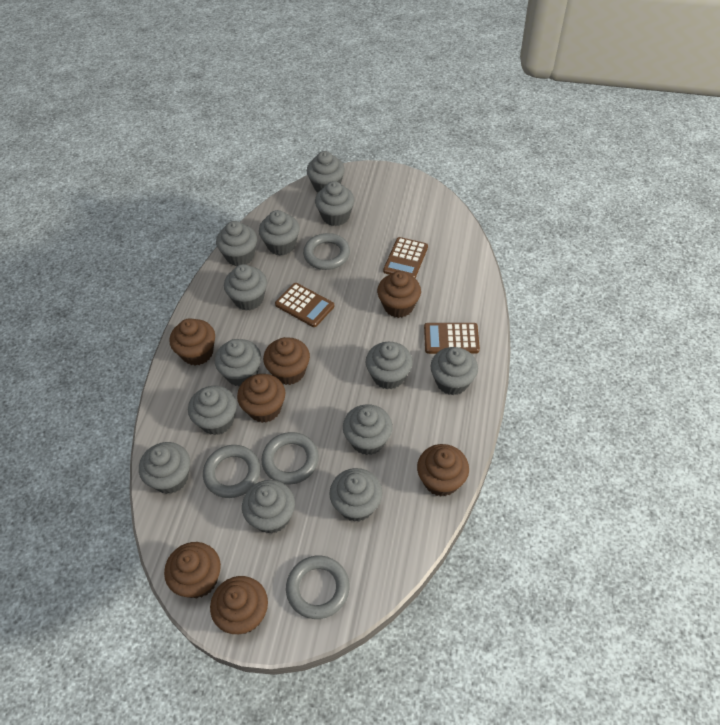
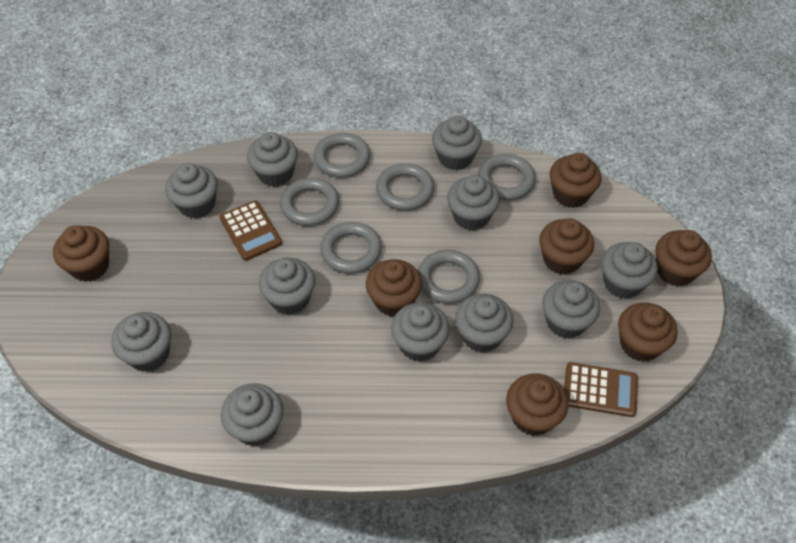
brown calculator: 3 -> 2
grey cupcake: 13 -> 11
grey ring: 4 -> 6

